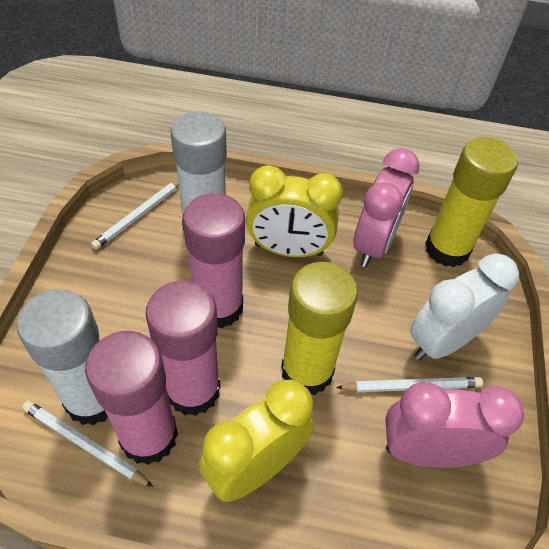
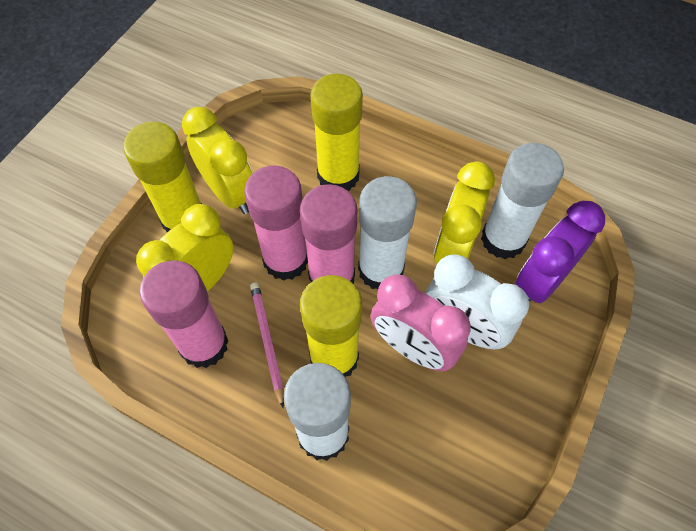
pink clock: 2 -> 1
pink pencil: 0 -> 1
purple clock: 0 -> 1
white glue stick: 2 -> 3
white pencil: 3 -> 0
yellow clock: 2 -> 3
yellow glue stick: 2 -> 3

